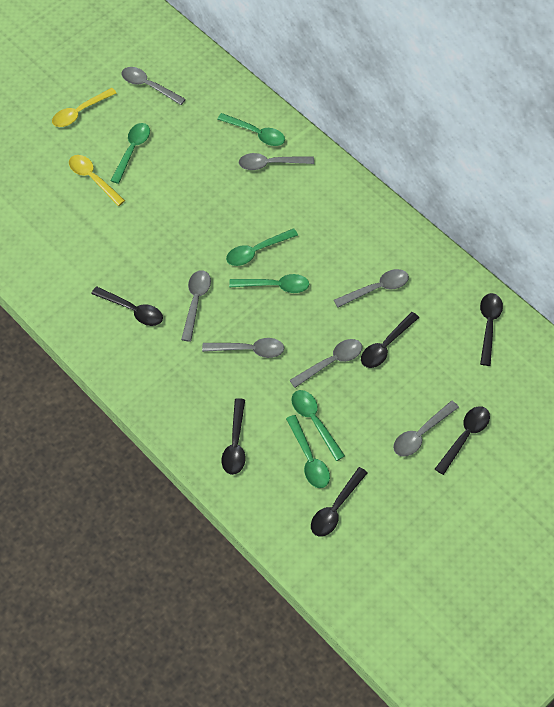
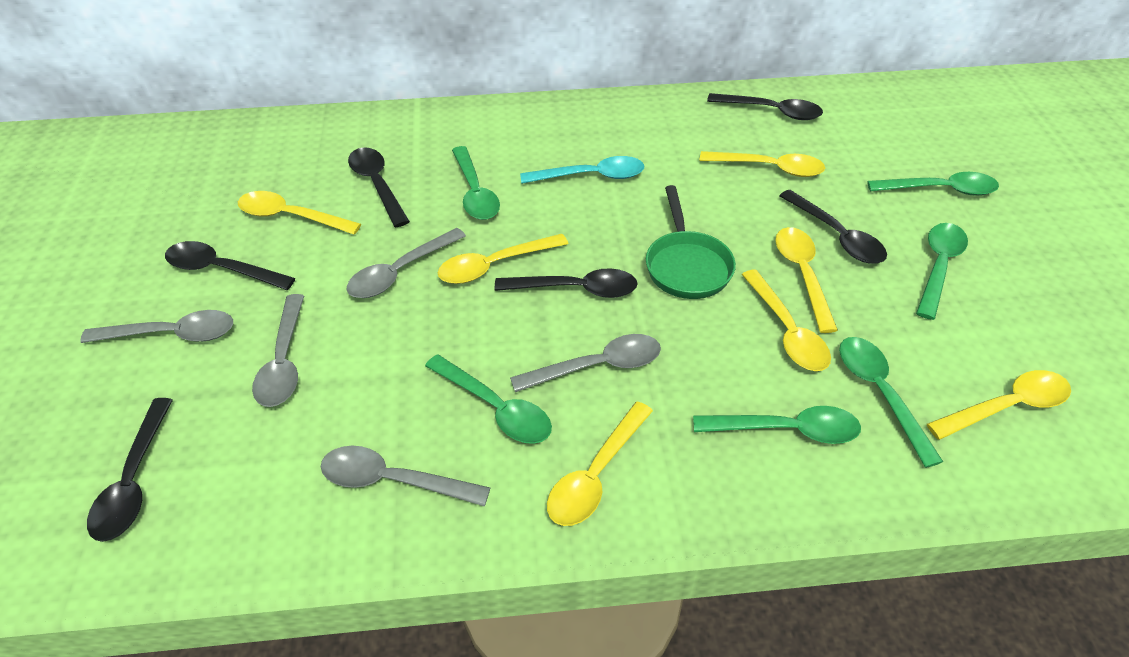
green pan: 0 -> 1
grey spoon: 7 -> 5
turquoise spoon: 0 -> 1
yellow spoon: 2 -> 7

